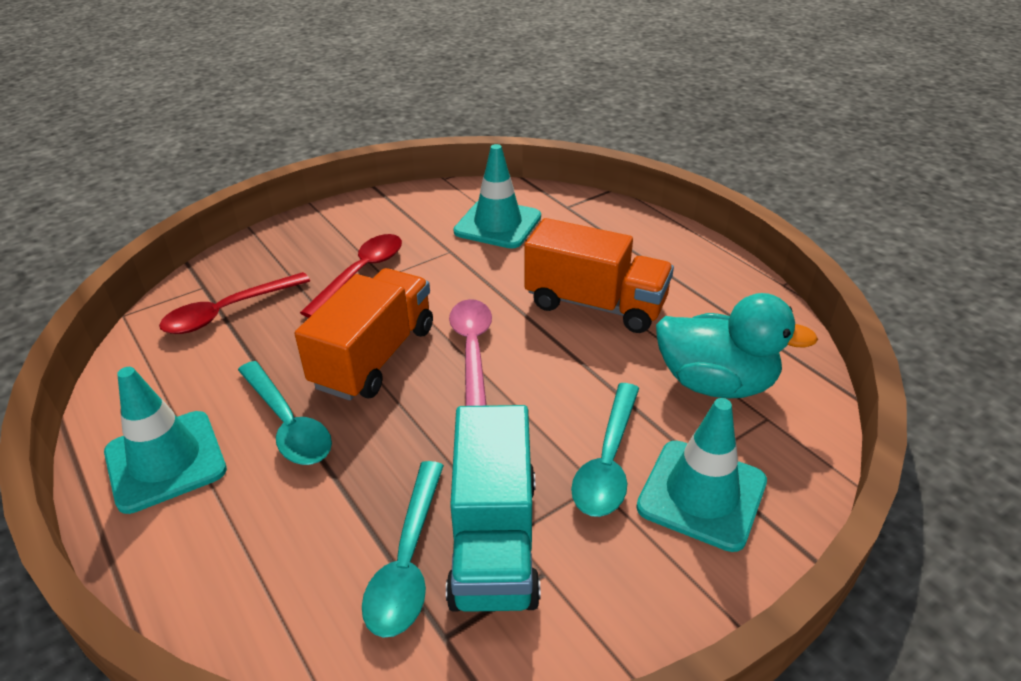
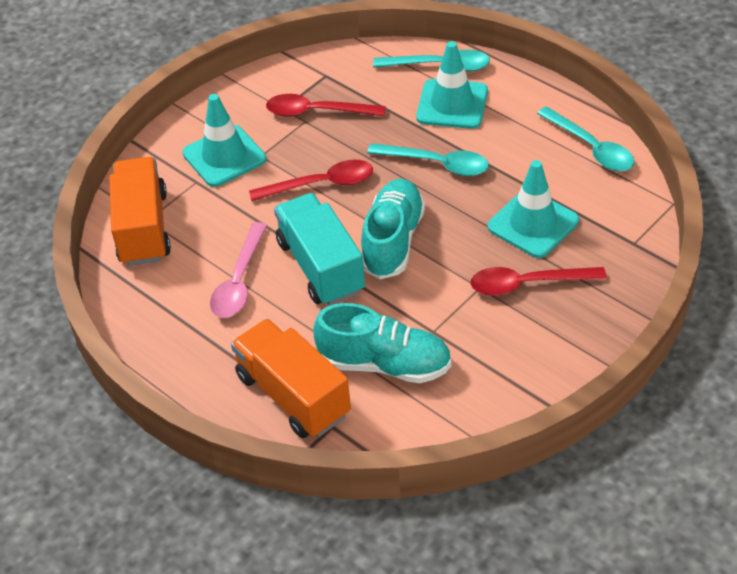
red spoon: 2 -> 3
turquoise duck: 1 -> 0
turquoise shoe: 0 -> 2

